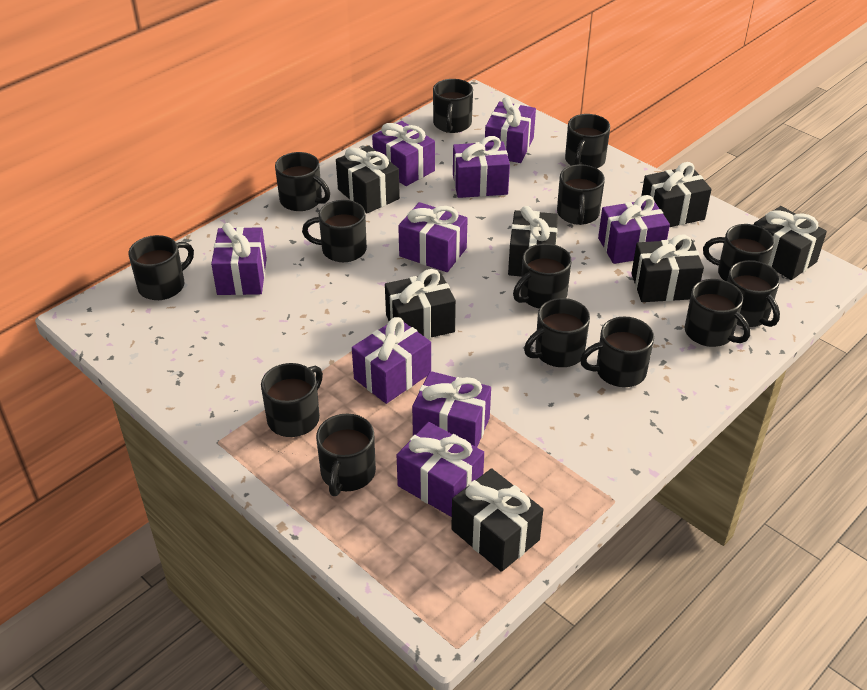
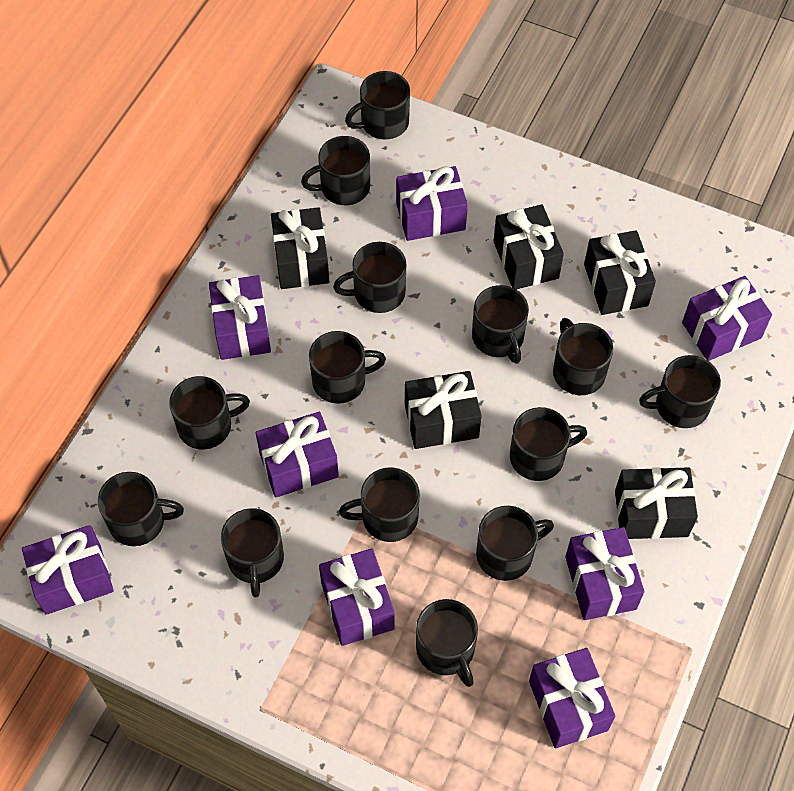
black gift: 7 -> 5
purple gift: 9 -> 8

